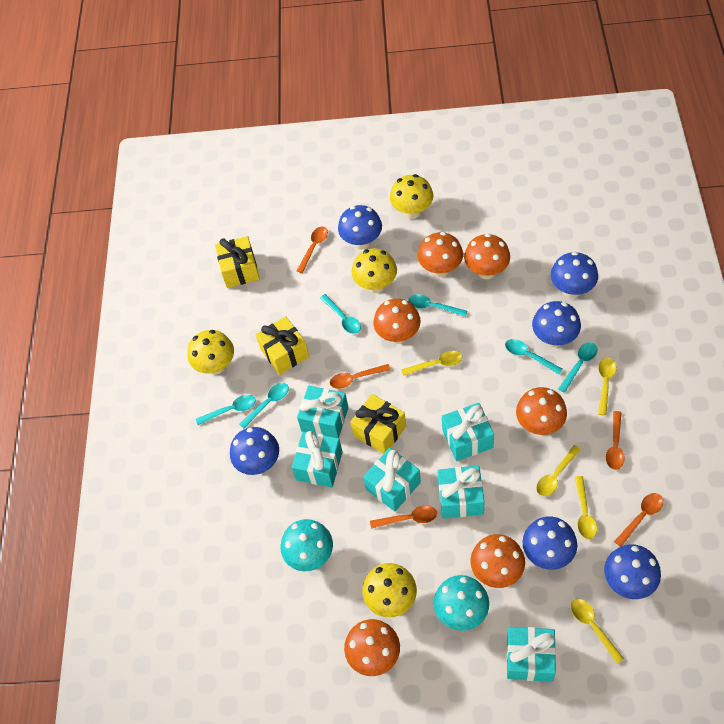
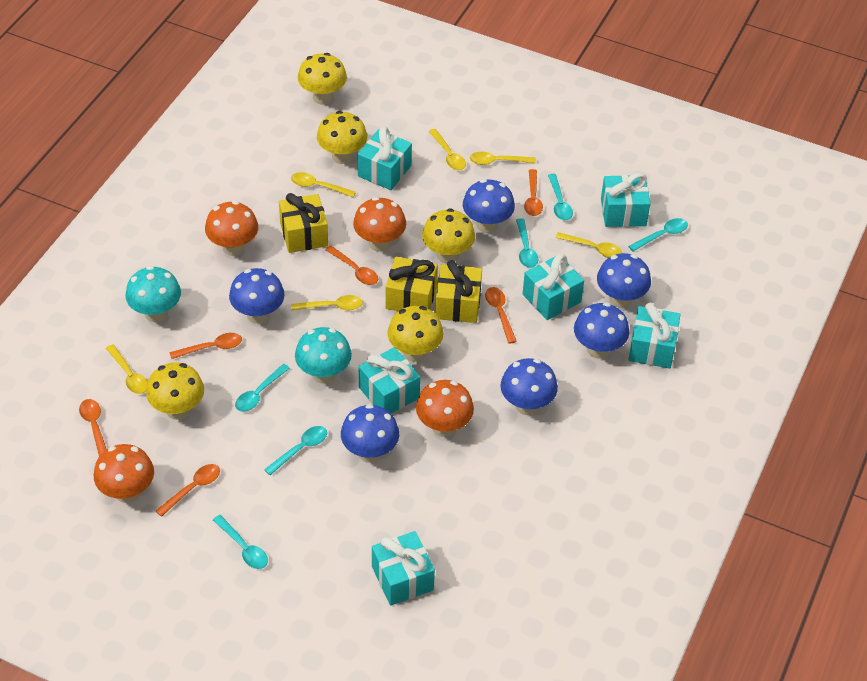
orange mushroom: 6 -> 4
orange spoon: 5 -> 6
yellow mushroom: 4 -> 5
yellow spoon: 5 -> 6

